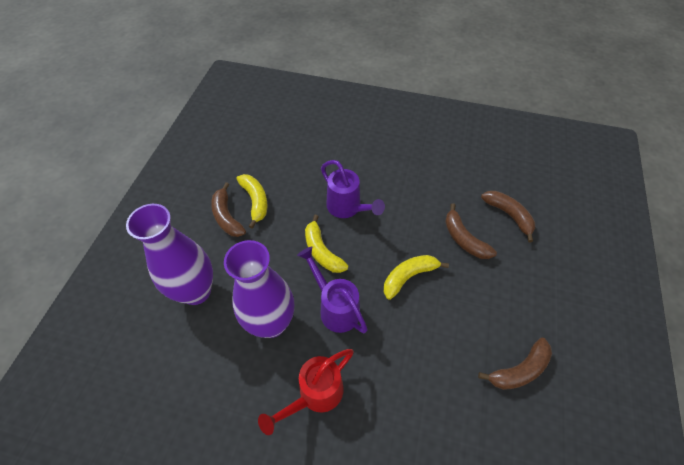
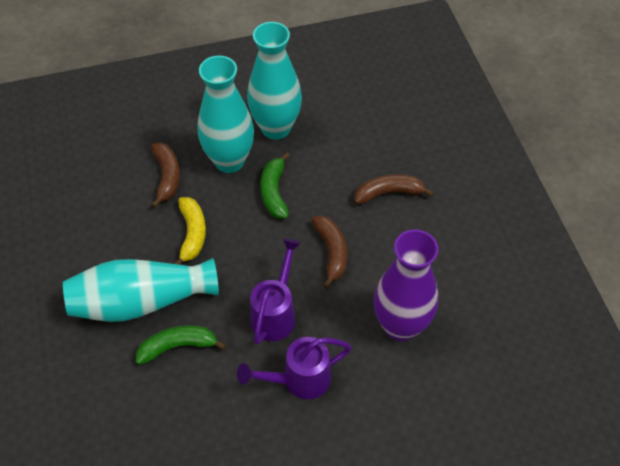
brown banana: 4 -> 3
green banana: 0 -> 2
purple vase: 2 -> 1
red watering can: 1 -> 0
turquoise vase: 0 -> 3
yellow banana: 3 -> 1

